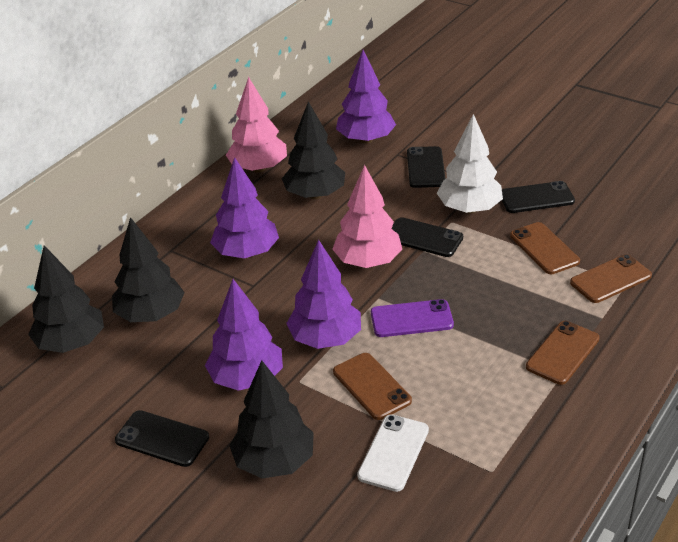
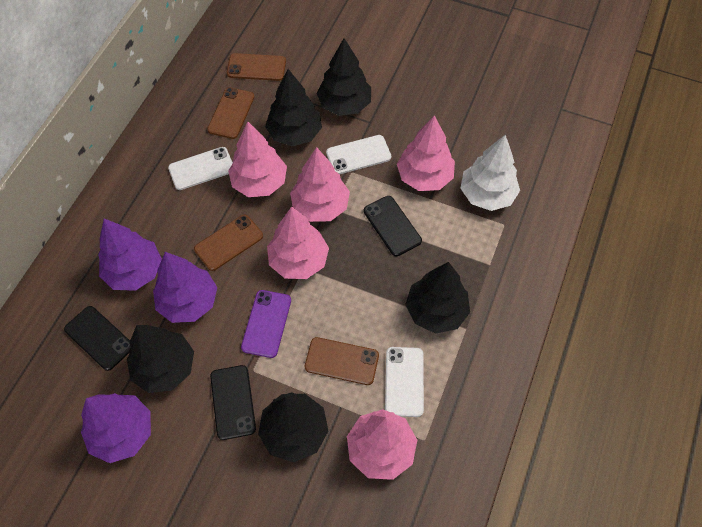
black phone: 4 -> 3
black tree: 4 -> 5
pink tree: 2 -> 5
purple tree: 4 -> 3
white phone: 1 -> 3

